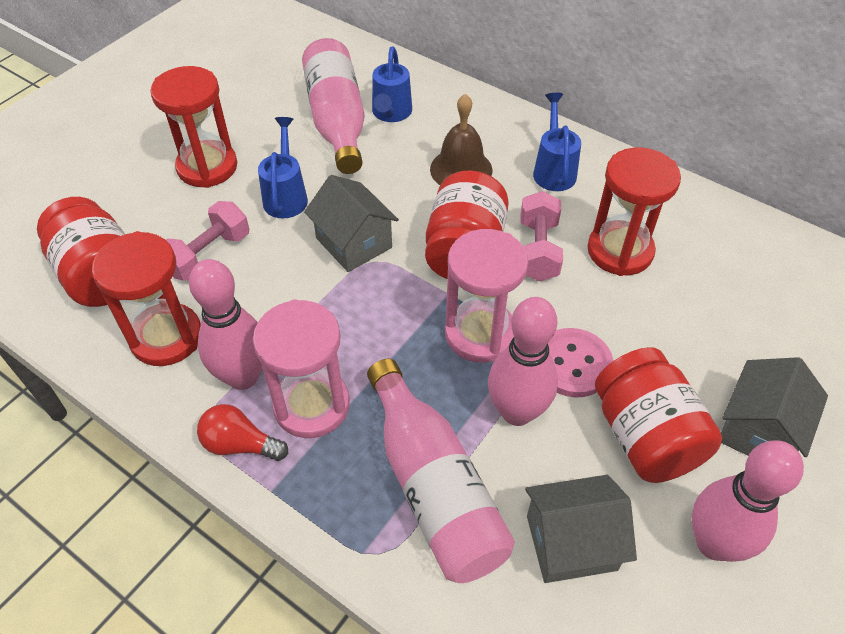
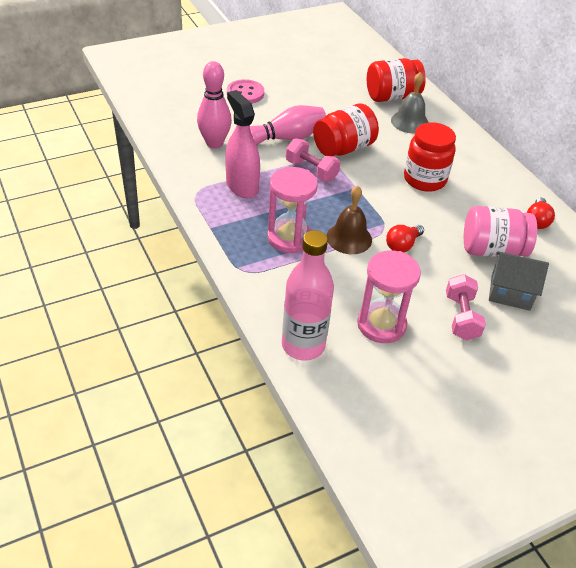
blue watering can: 3 -> 0
grey bell: 0 -> 1
grey house: 3 -> 1
pink bottle: 2 -> 1
pink bowling pin: 3 -> 2
pink jar: 0 -> 1
pink spray bottle: 0 -> 1
red hourglass: 3 -> 0
red light bulb: 1 -> 2

